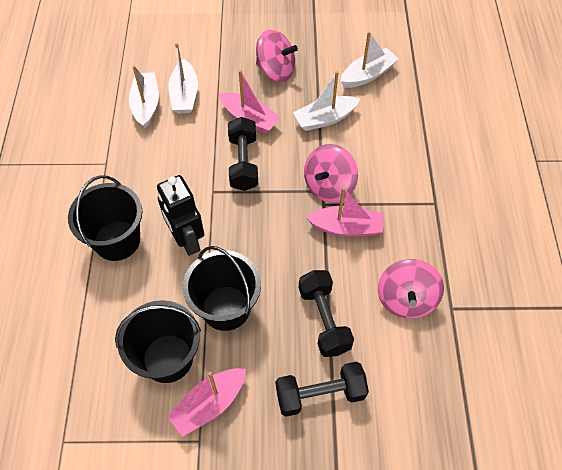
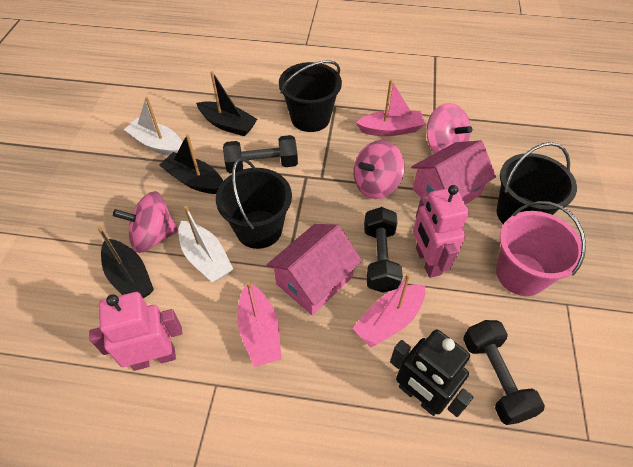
black boat: 0 -> 3
pink bucket: 0 -> 1
pink house: 0 -> 2
pink robot: 0 -> 2
white boat: 4 -> 2

